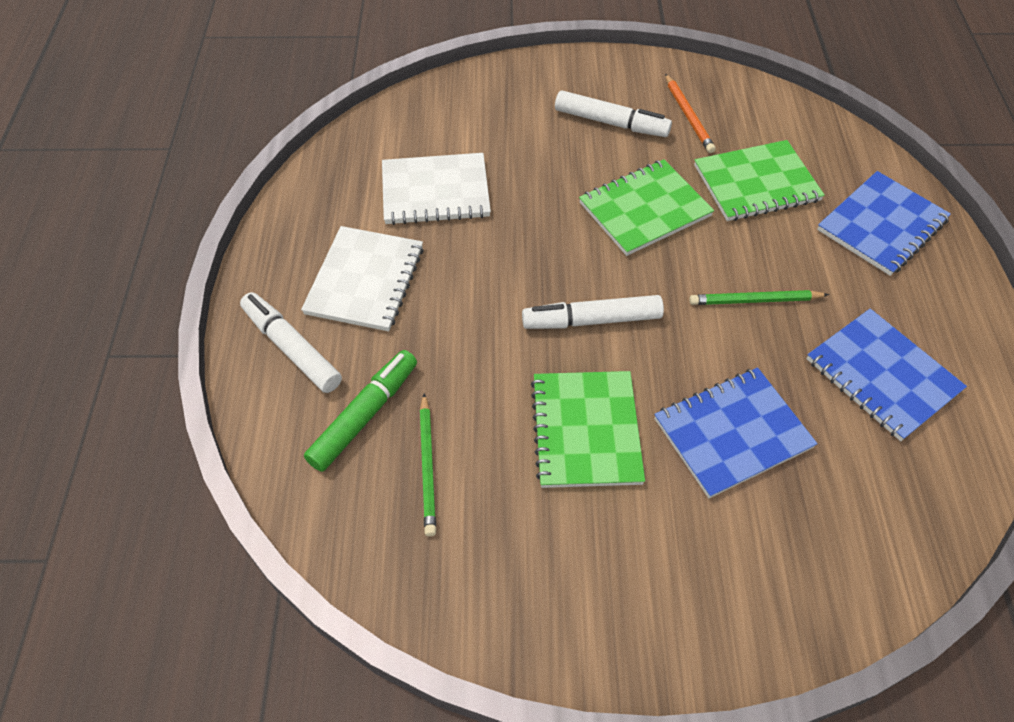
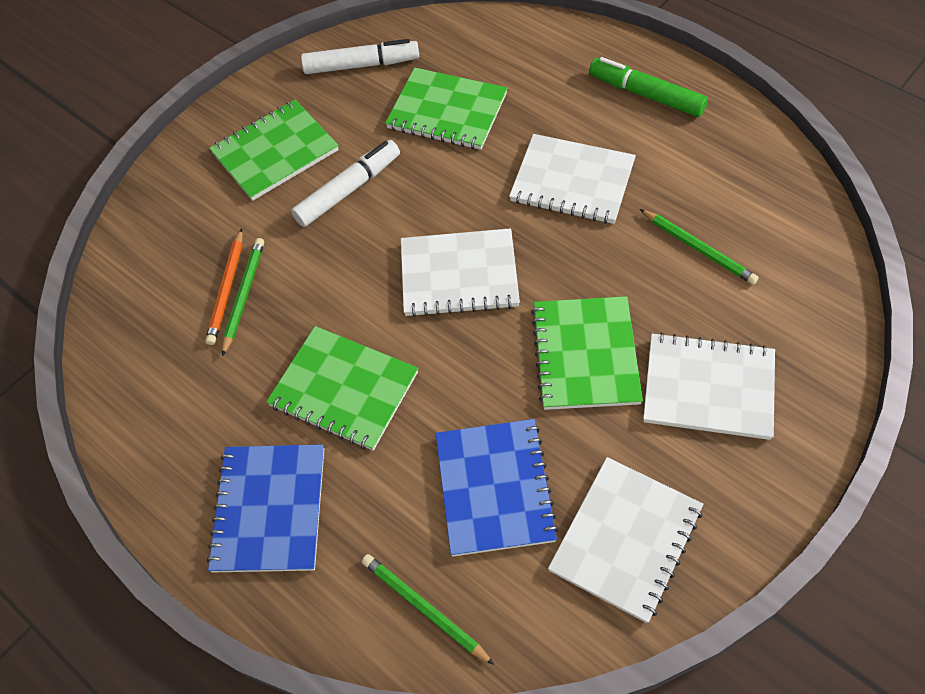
blue notebook: 3 -> 2
green notebook: 3 -> 4
green pencil: 2 -> 3
white marker: 3 -> 2
white notebook: 2 -> 4

